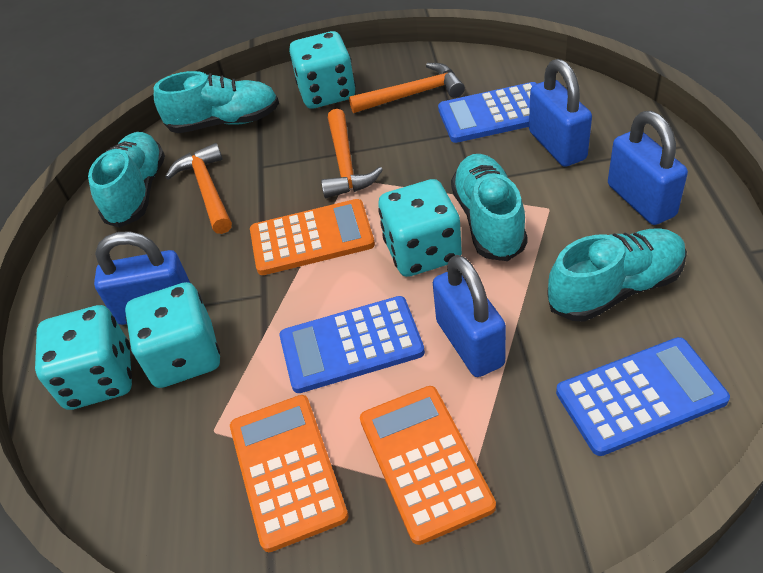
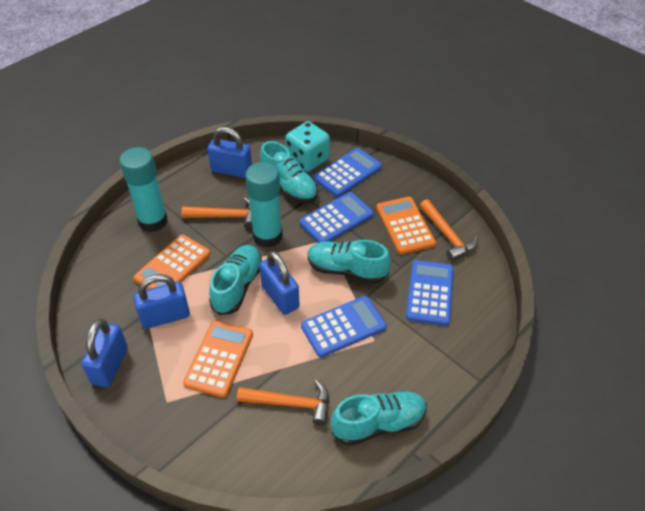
blue calculator: 3 -> 4
turquoise dice: 4 -> 1
turquoise glue stick: 0 -> 2

